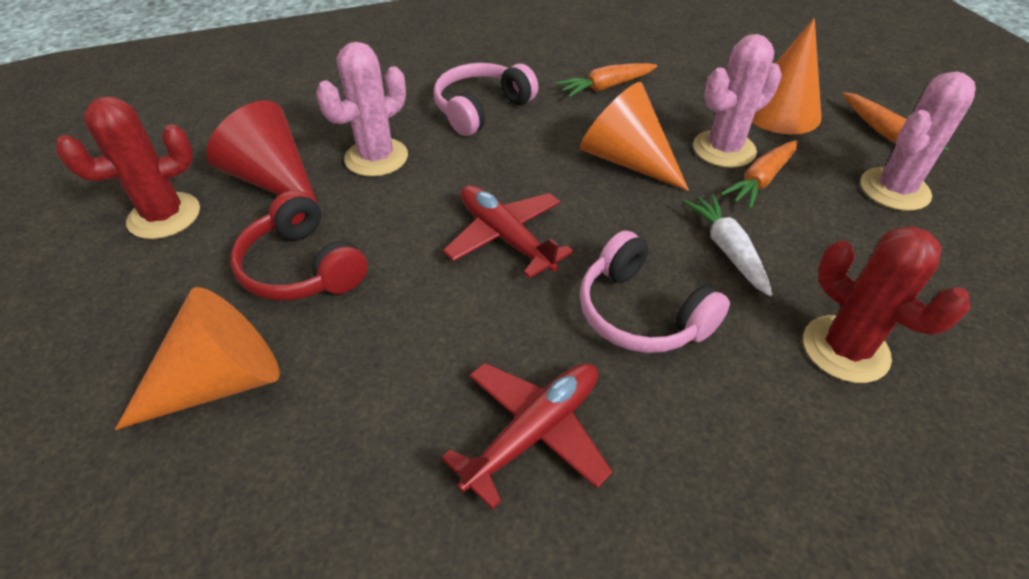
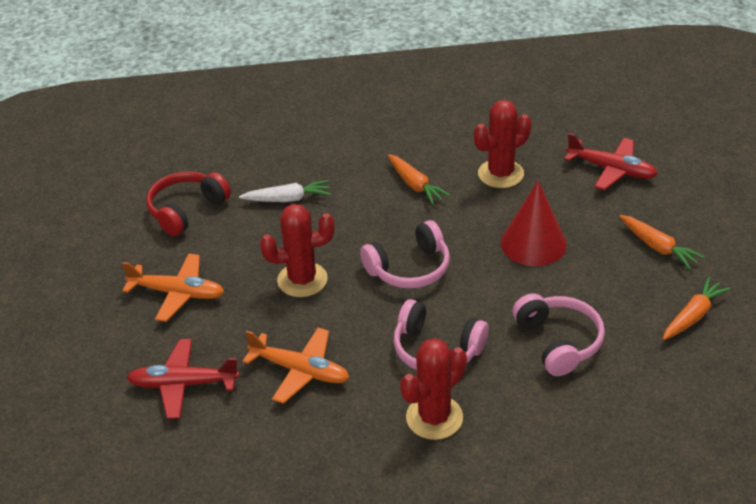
orange cone: 3 -> 0
orange plane: 0 -> 2
pink cactus: 3 -> 0
pink headphones: 2 -> 3
red cactus: 2 -> 3

